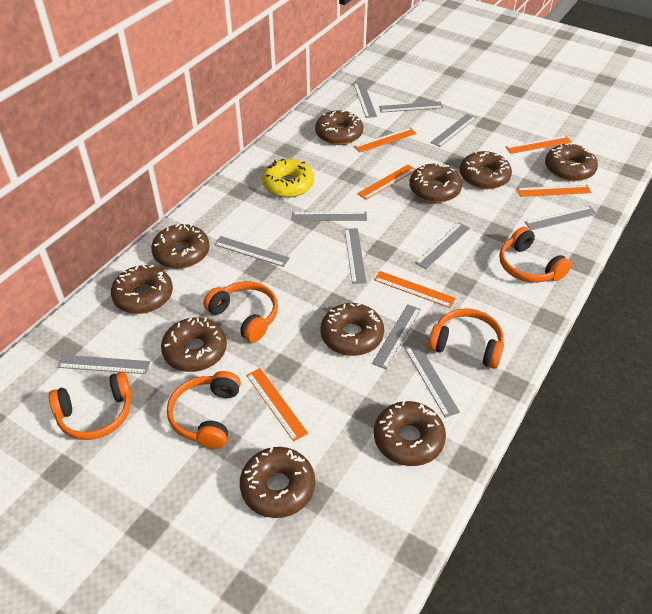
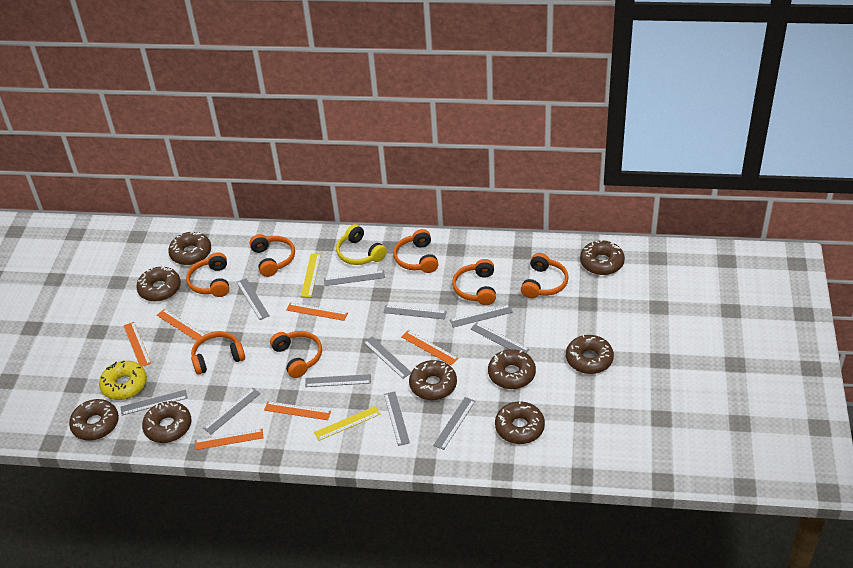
brown donut: 10 -> 9
orange headphones: 5 -> 7
yellow headphones: 0 -> 1
yellow ruler: 0 -> 2

